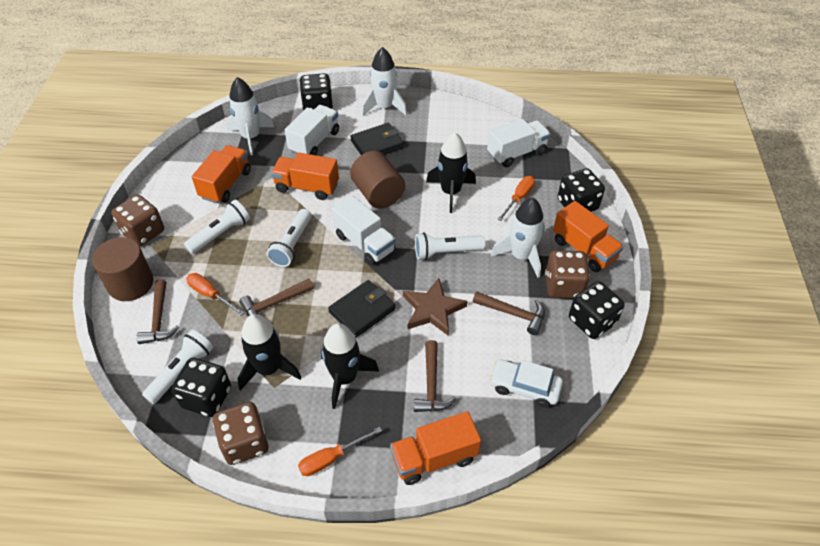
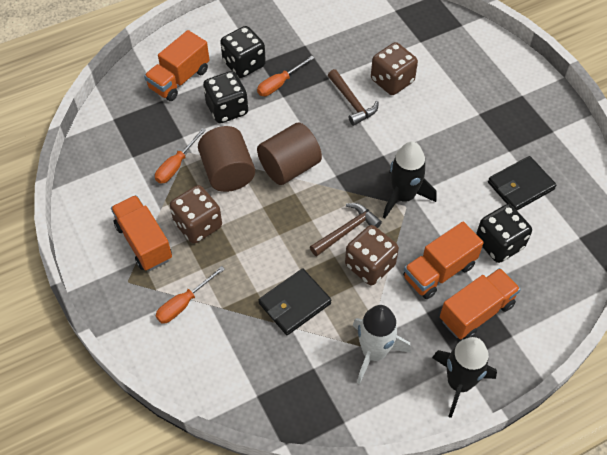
black dice: 4 -> 3
black rocket: 3 -> 2
brown hammer: 4 -> 2
brown star: 1 -> 0
white car: 1 -> 0
white flashlight: 4 -> 0
white rocket: 3 -> 1
white truck: 3 -> 0

